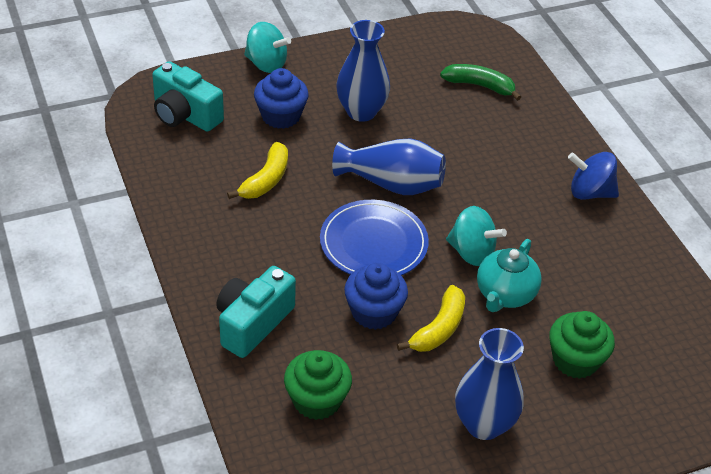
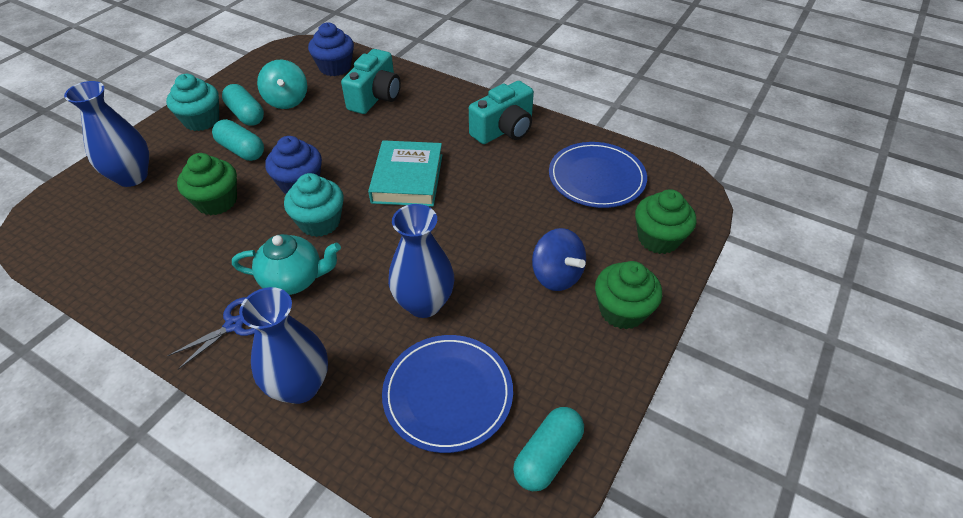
blue plate: 1 -> 2
blue scissors: 0 -> 1
green banana: 1 -> 0
green cupcake: 2 -> 3
turquoise book: 0 -> 1
turquoise capsule: 0 -> 3
turquoise cupcake: 0 -> 2
turquoise spinning top: 2 -> 1
yellow banana: 2 -> 0

